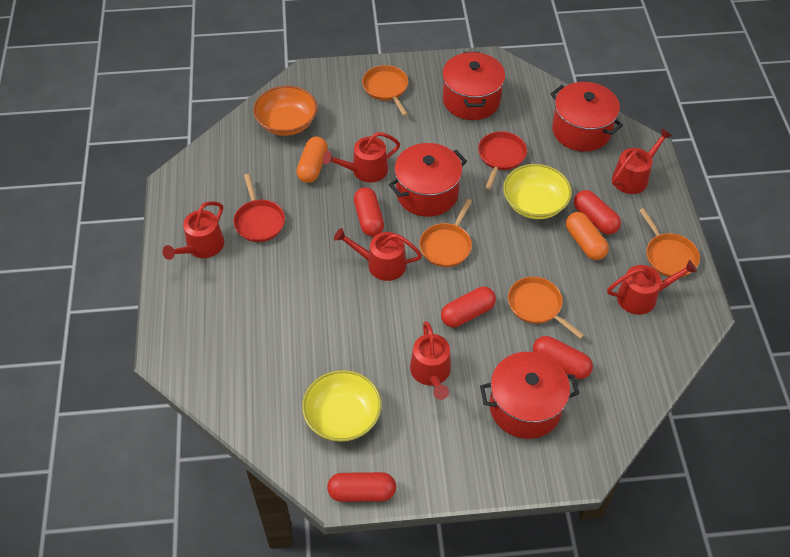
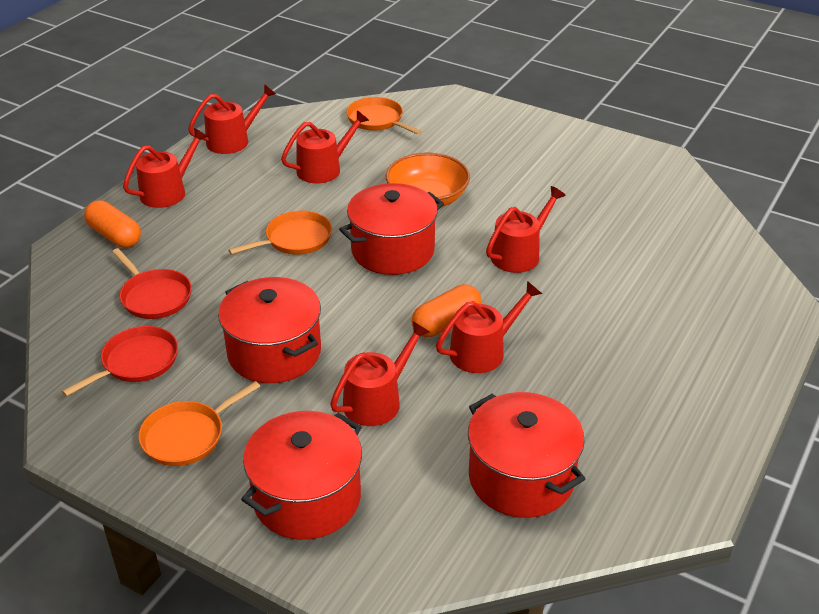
orange pan: 4 -> 3
red capsule: 5 -> 0
yellow bowl: 2 -> 0

